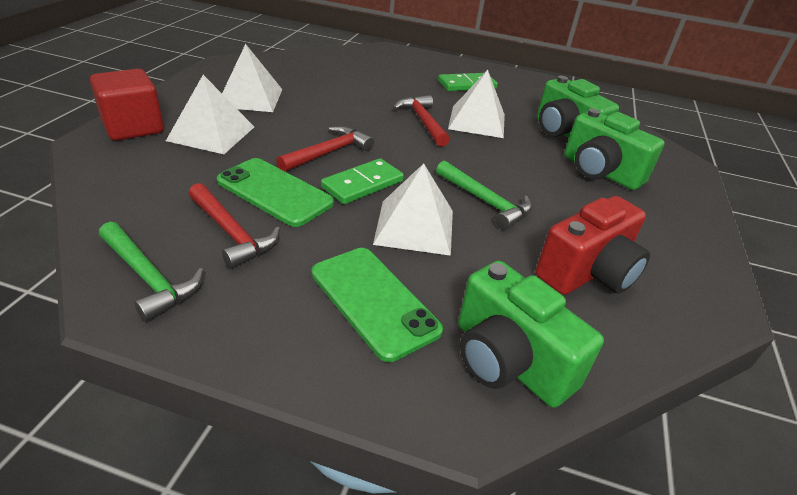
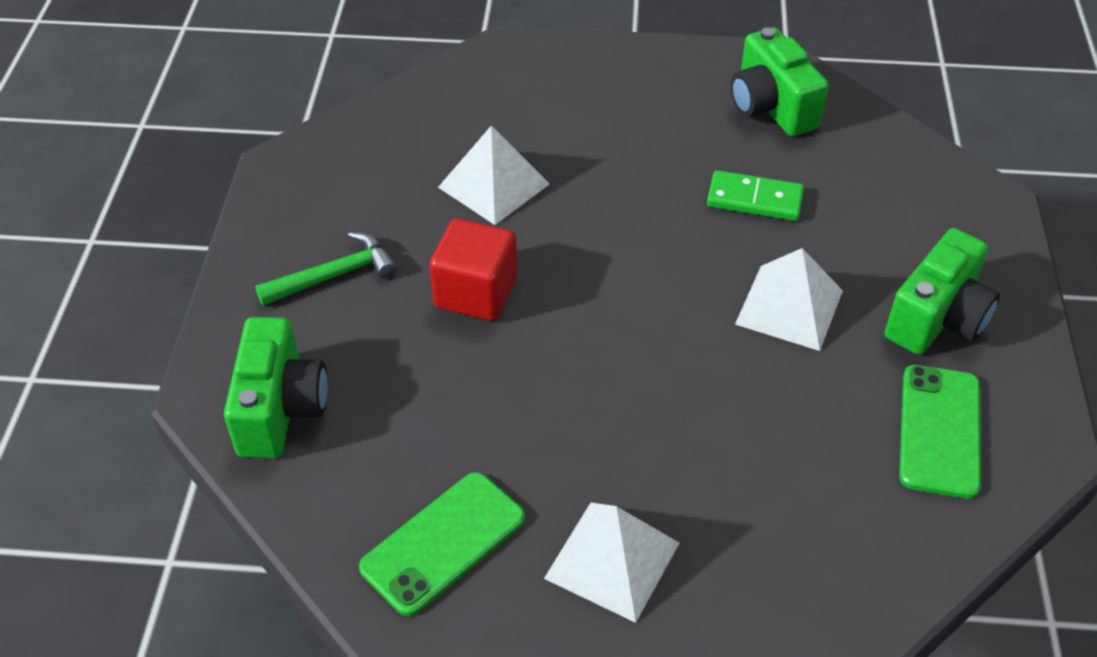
green domino: 2 -> 1
green hammer: 2 -> 1
red camera: 1 -> 0
red hammer: 3 -> 0
white pyramid: 4 -> 3

